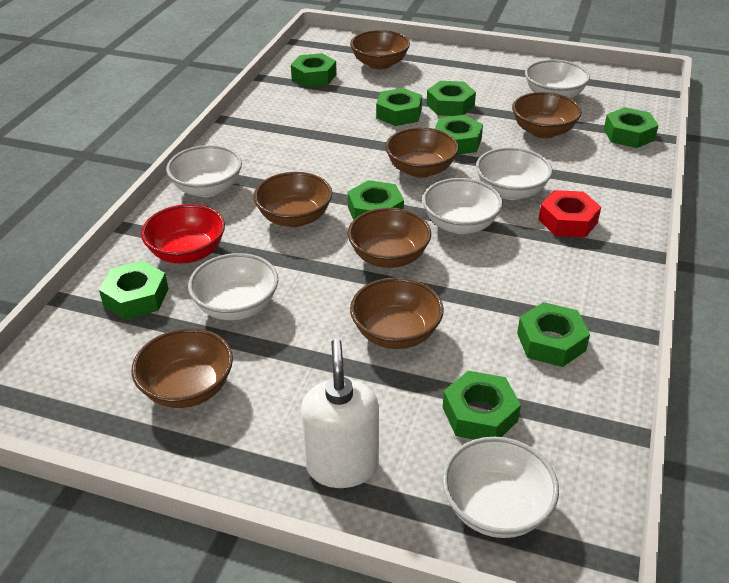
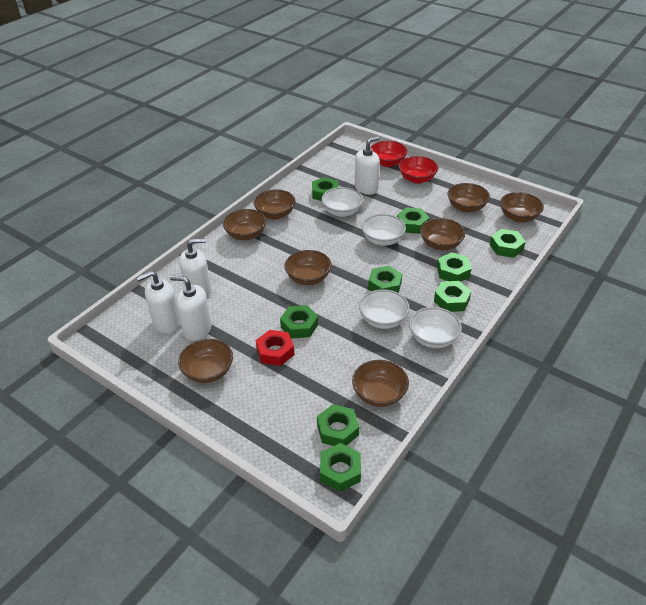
brown bowl: 7 -> 8
red bowl: 1 -> 2
white bowl: 6 -> 4
white soap dispenser: 1 -> 4

